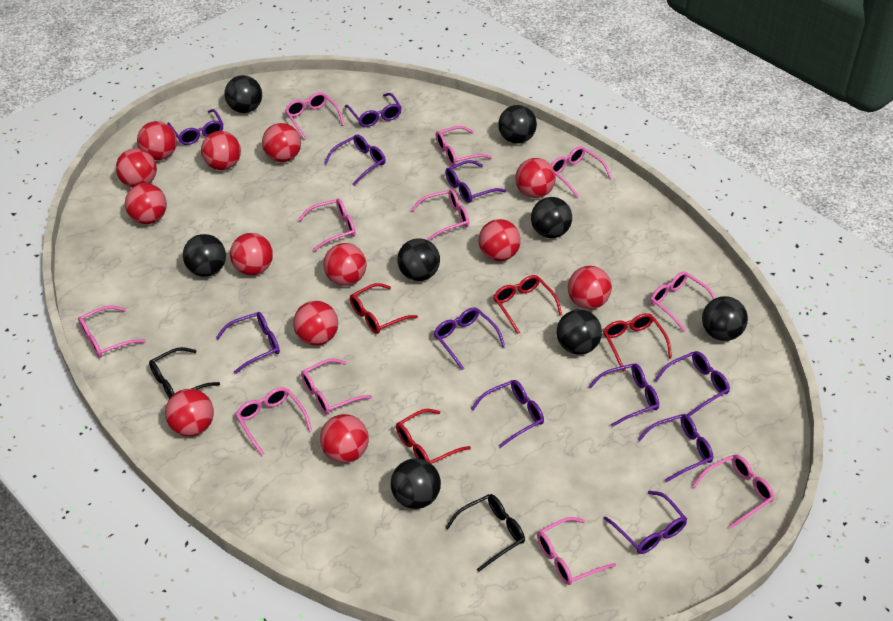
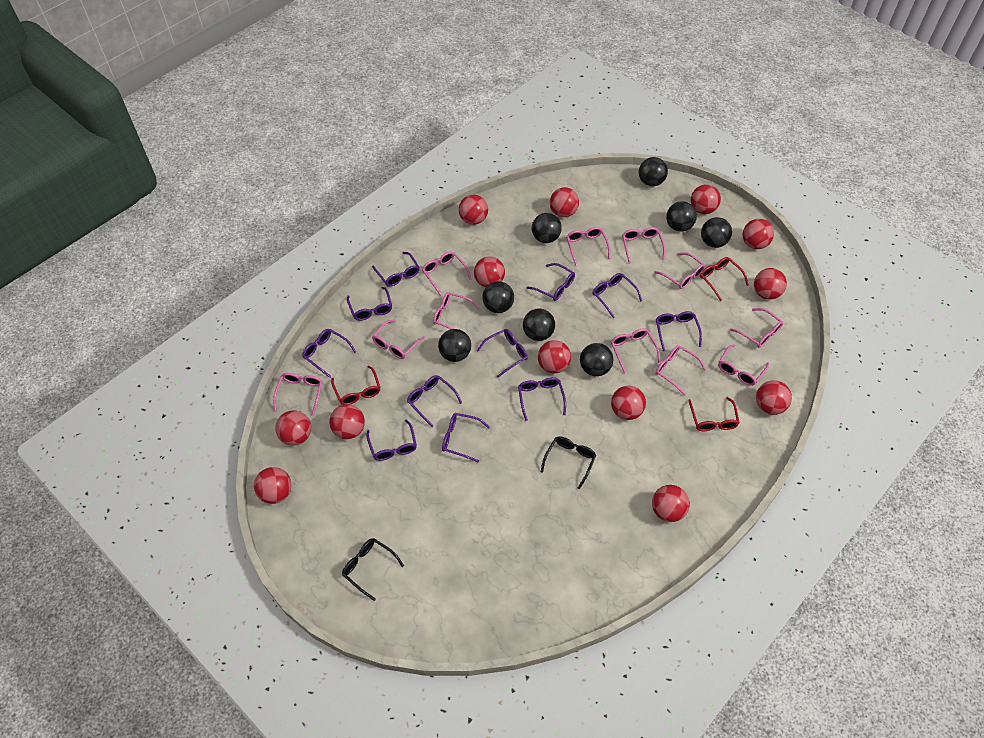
red glasses: 4 -> 3

